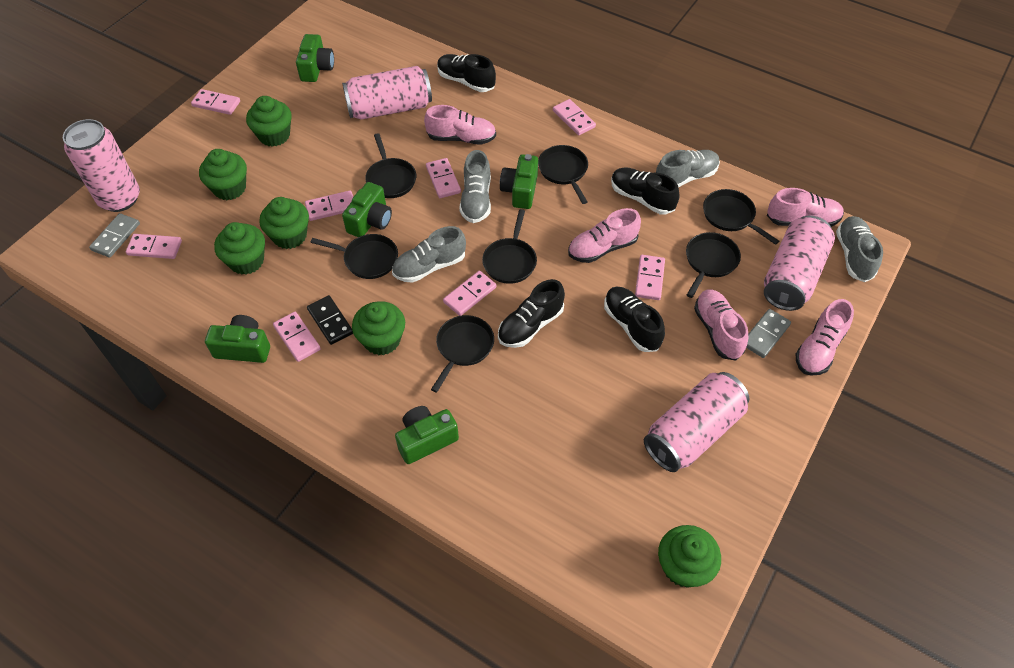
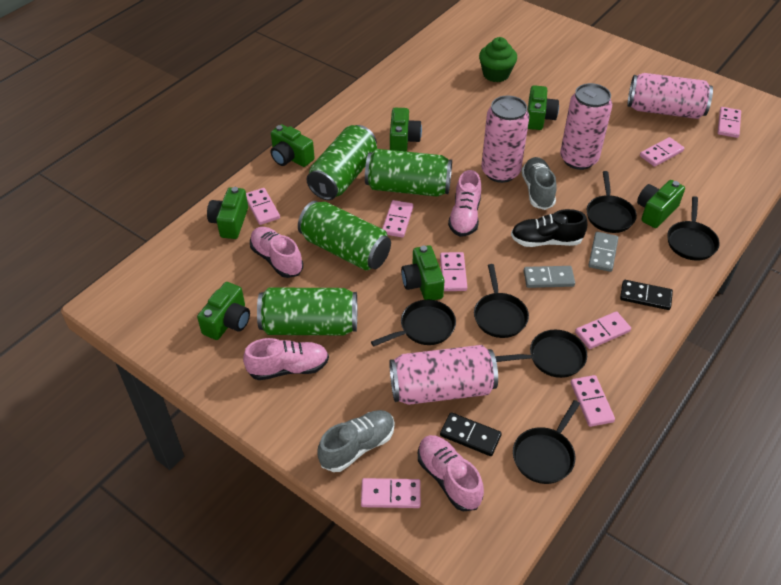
black domino: 1 -> 2
black pan: 7 -> 6
black shoe: 4 -> 1
green camera: 5 -> 7
green can: 0 -> 4
green cupcake: 6 -> 1
grey shoe: 4 -> 2
pink shoe: 5 -> 4

